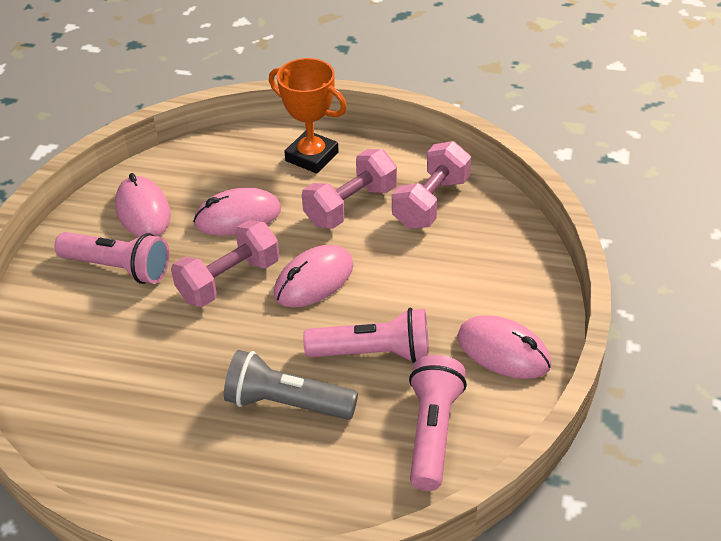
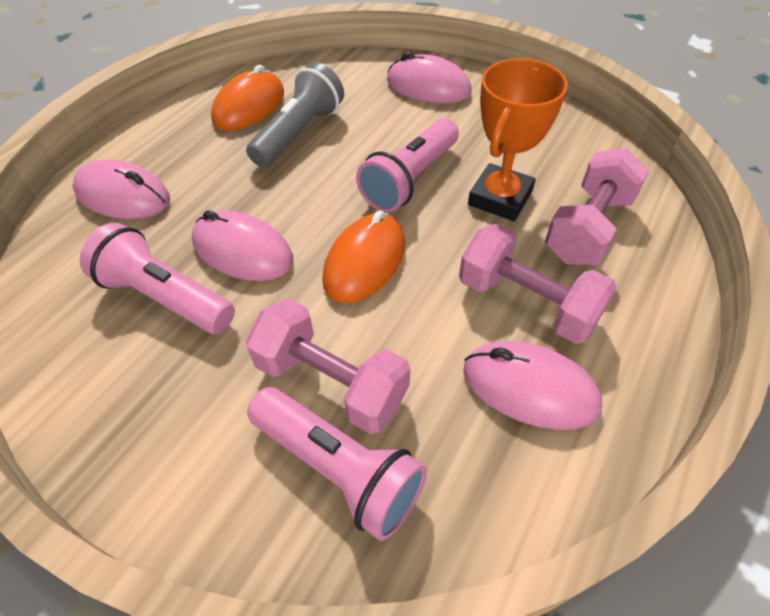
orange mouse: 0 -> 2

